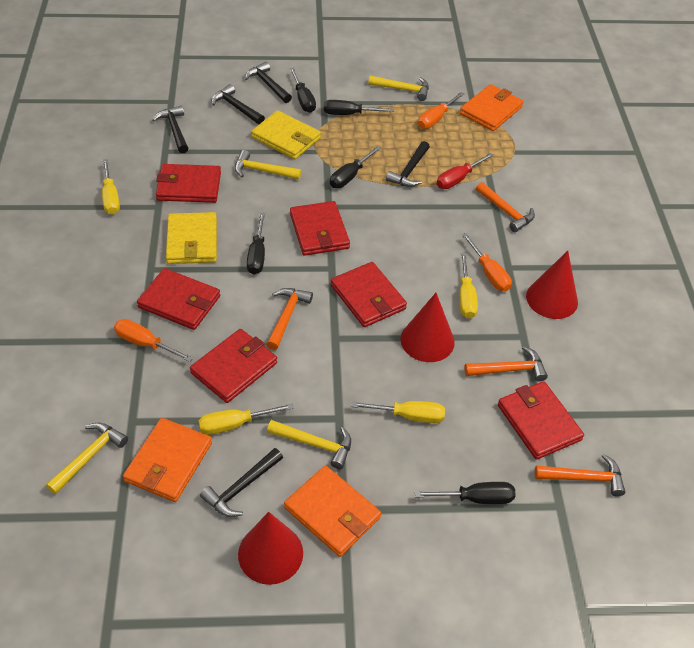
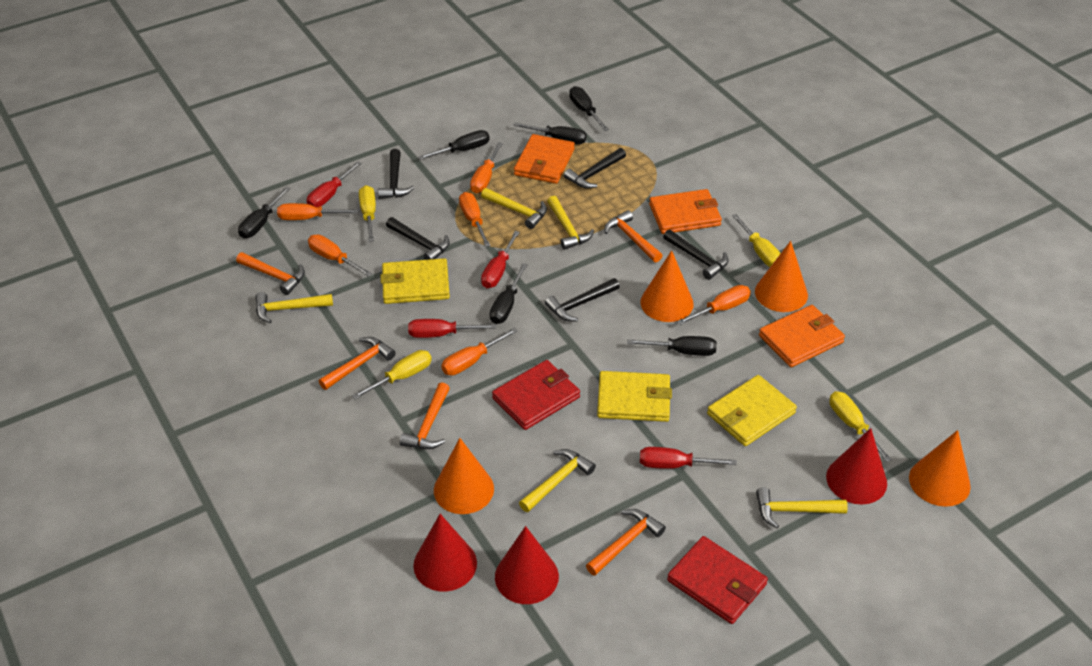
black screwdriver: 5 -> 6
orange cone: 0 -> 4
orange hammer: 4 -> 5
orange screwdriver: 3 -> 6
red screwdriver: 1 -> 4
red wallet: 6 -> 2
yellow hammer: 4 -> 5
yellow wallet: 2 -> 3

